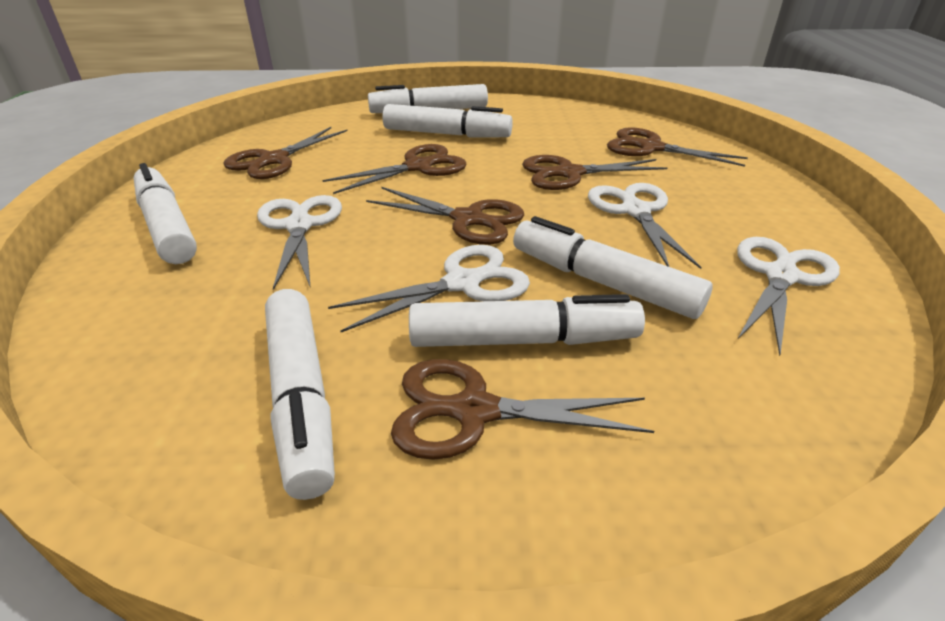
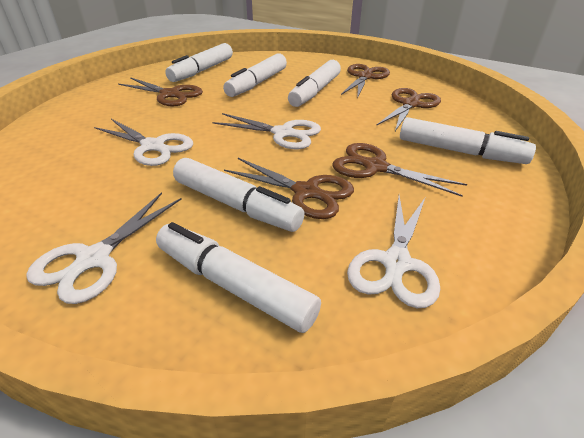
brown scissors: 6 -> 5

